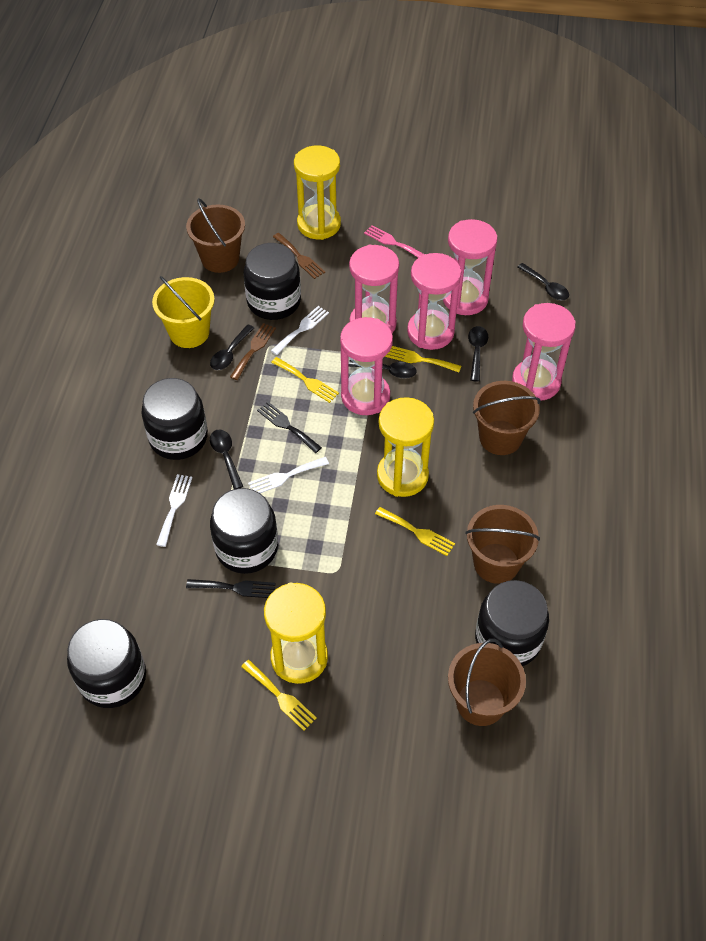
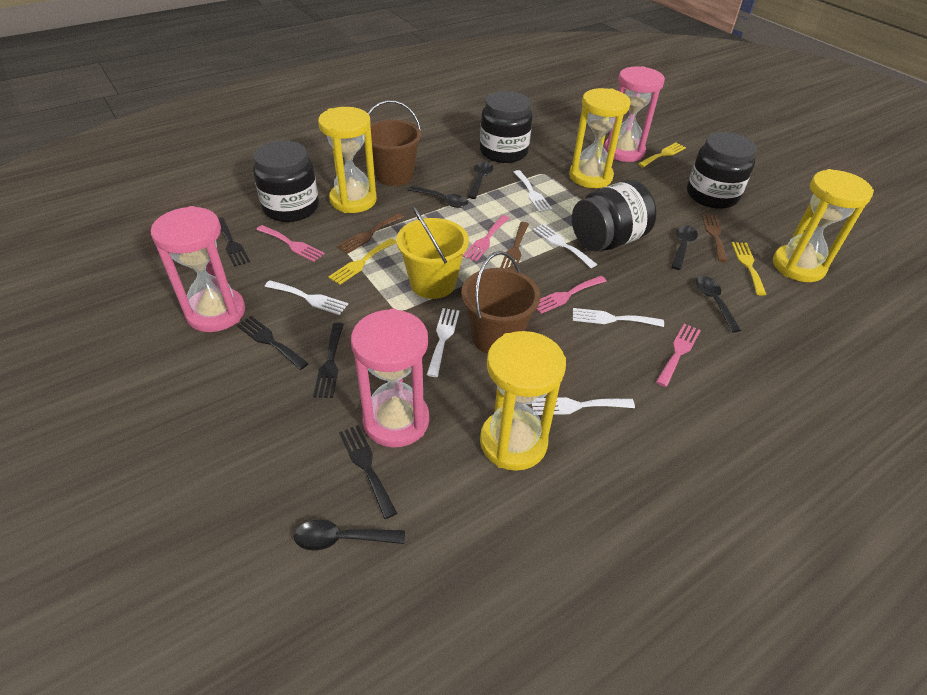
black fork: 2 -> 4
black jar: 5 -> 4
brown bucket: 4 -> 2
brown fork: 2 -> 3
pink fork: 1 -> 4
pink hourglass: 5 -> 3
white fork: 3 -> 6
yellow fork: 4 -> 3
yellow hourglass: 3 -> 4

